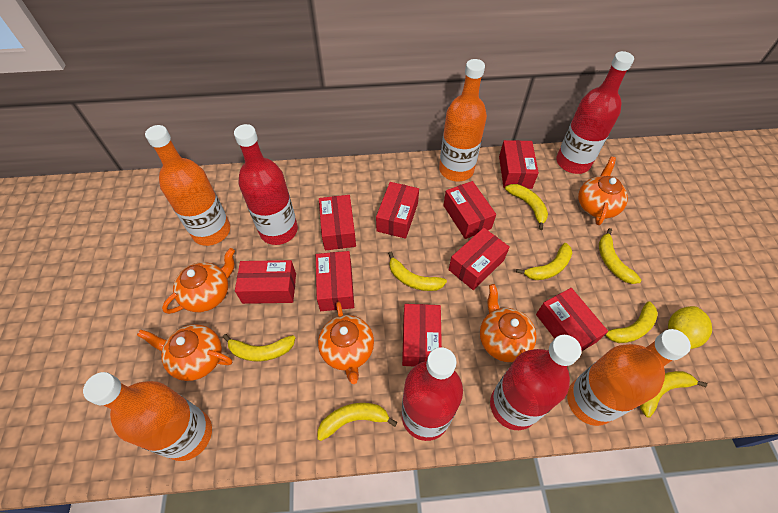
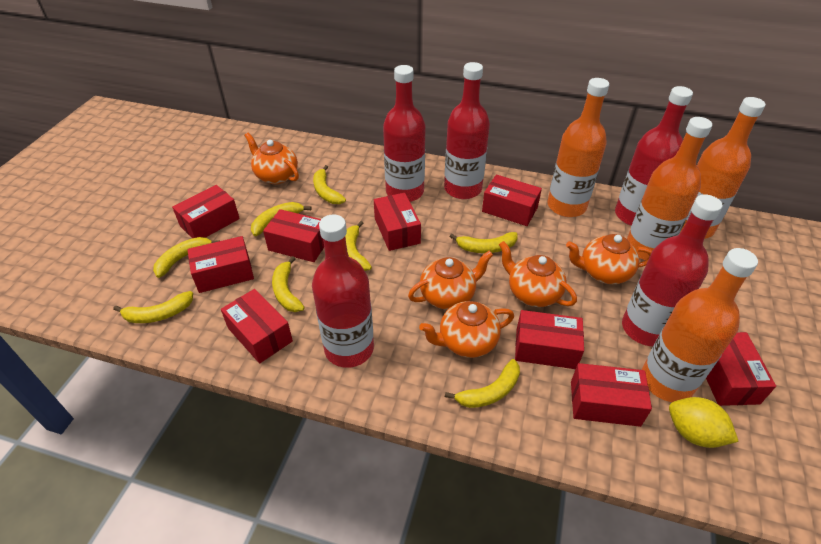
red bottle: 4 -> 5

